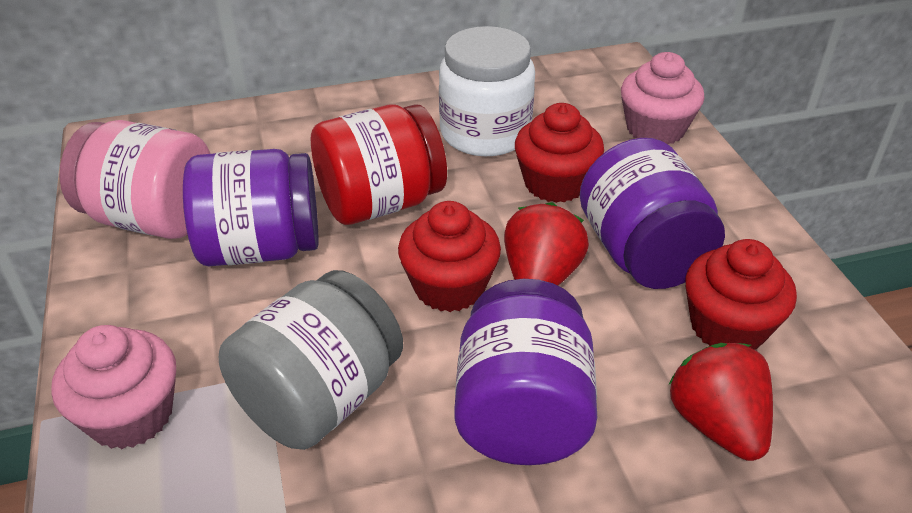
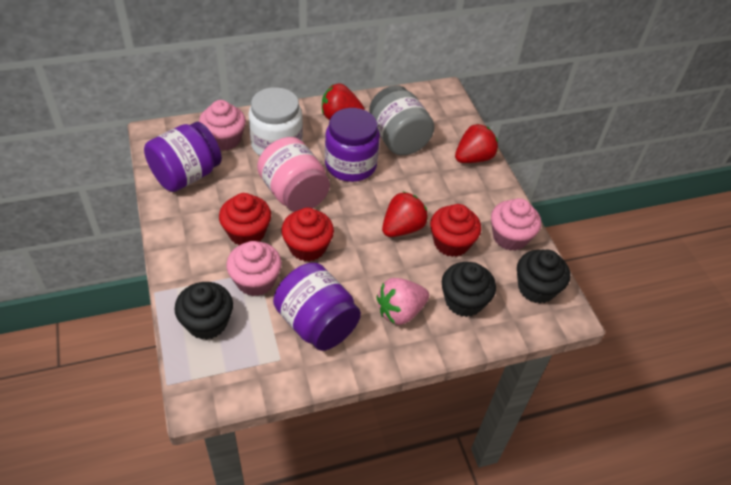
black cupcake: 0 -> 3
pink cupcake: 2 -> 3
pink strawberry: 0 -> 1
red jar: 1 -> 0
red strawberry: 2 -> 3

